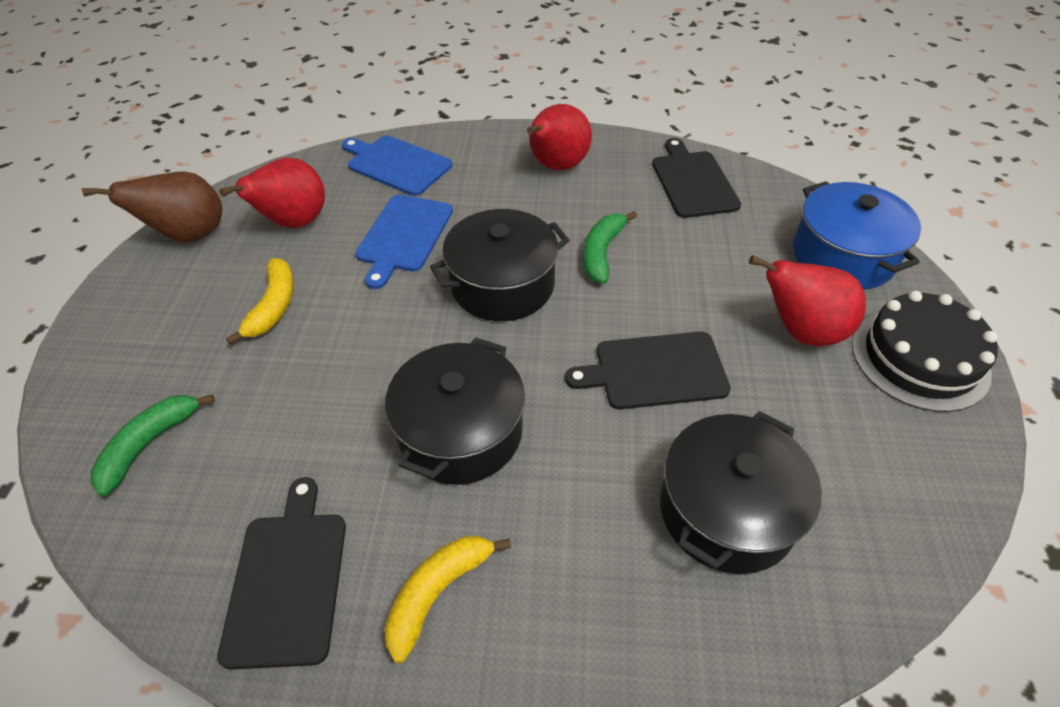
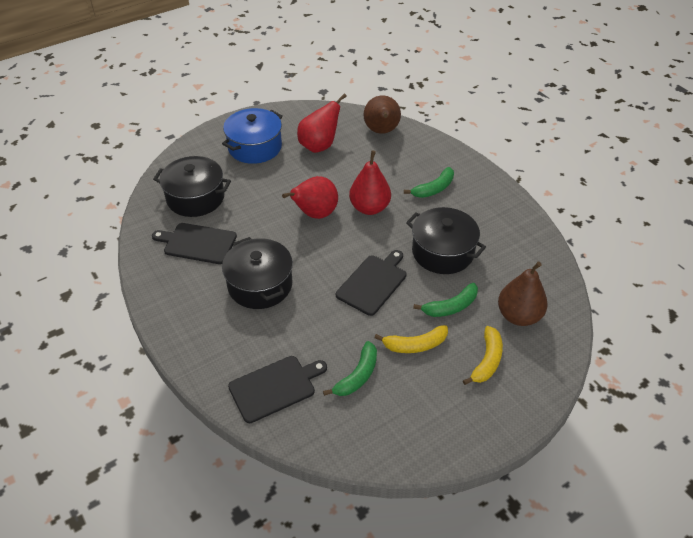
black cake: 1 -> 0
blue cutting board: 2 -> 0
brown pear: 1 -> 2
green banana: 2 -> 3

